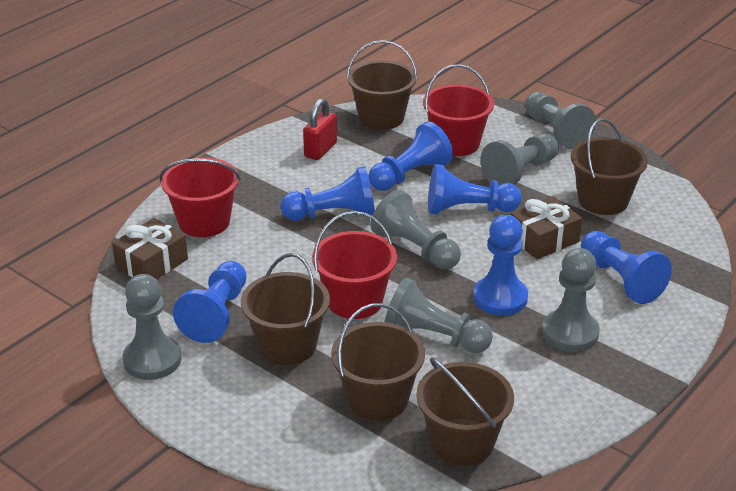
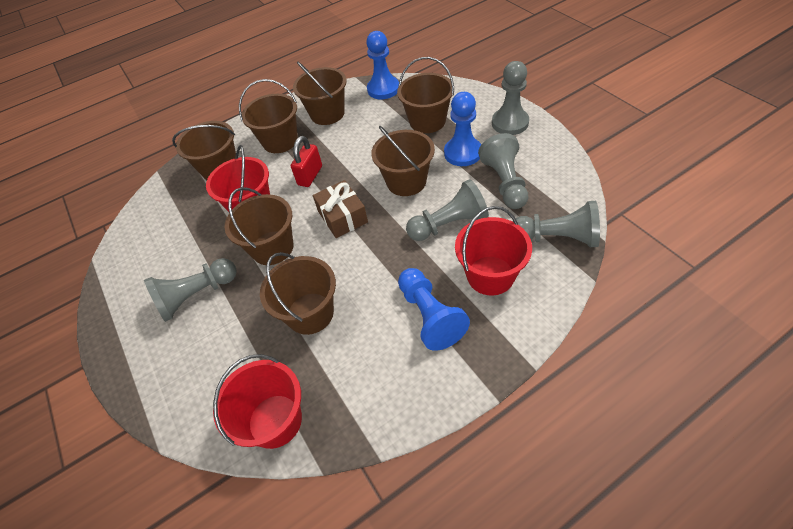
blue pawn: 6 -> 3
brown bucket: 5 -> 7
brown gift: 2 -> 1
grey pawn: 6 -> 5

